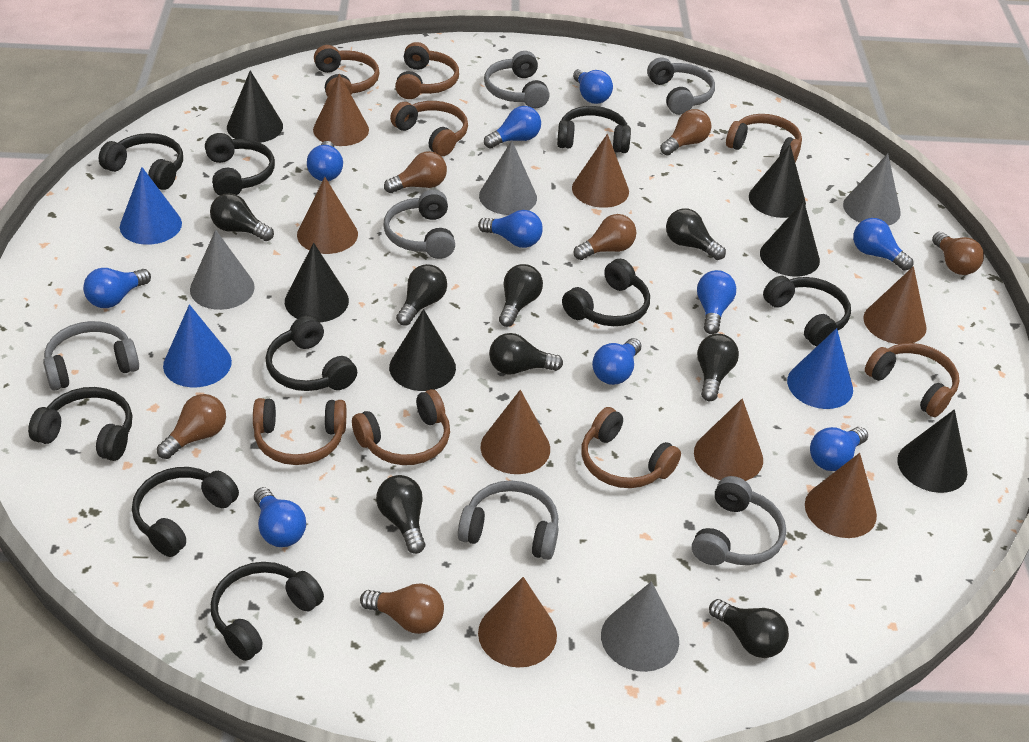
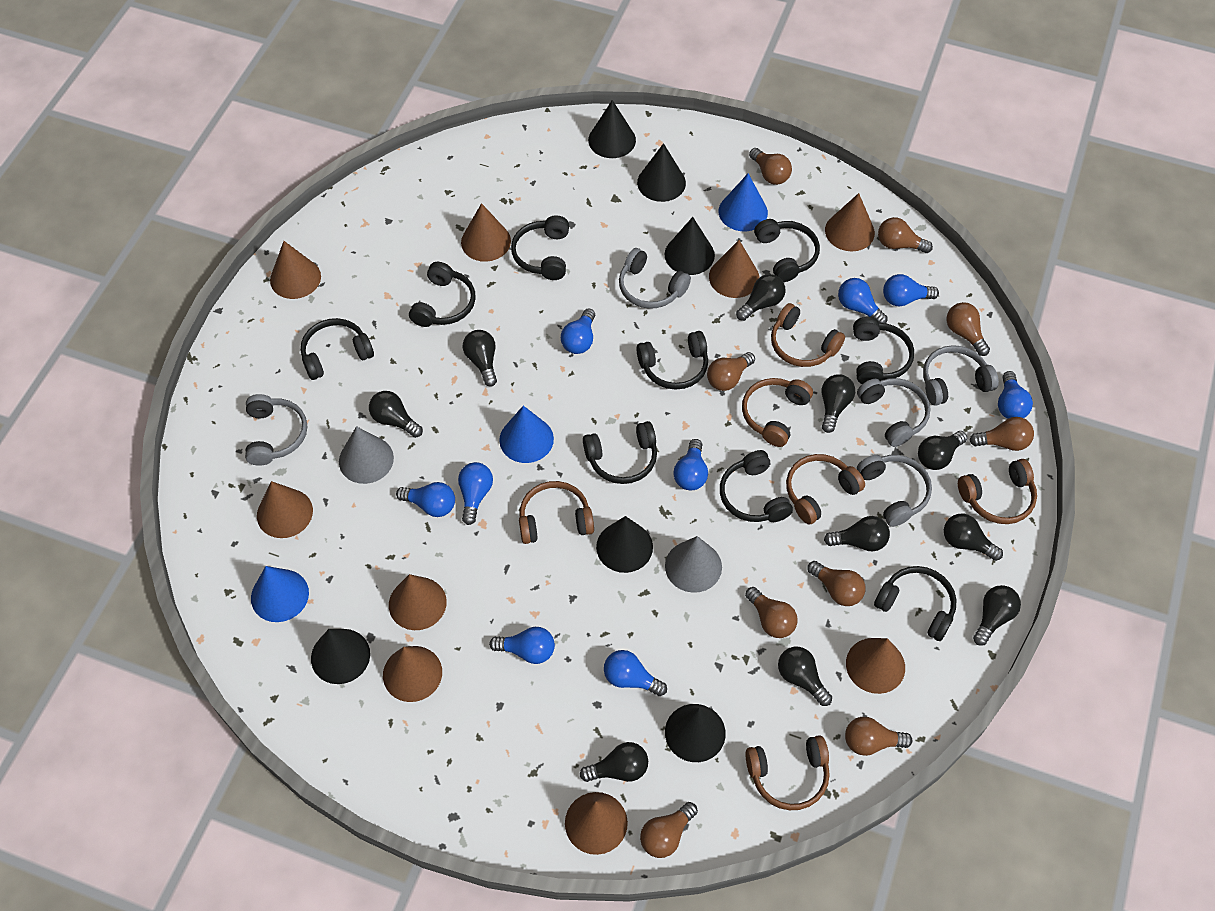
black light bulb: 8 -> 10
blue light bulb: 10 -> 9
brown cone: 8 -> 9
brown headphones: 8 -> 6
brown light bulb: 6 -> 9
grey cone: 4 -> 2
grey headphones: 6 -> 5

